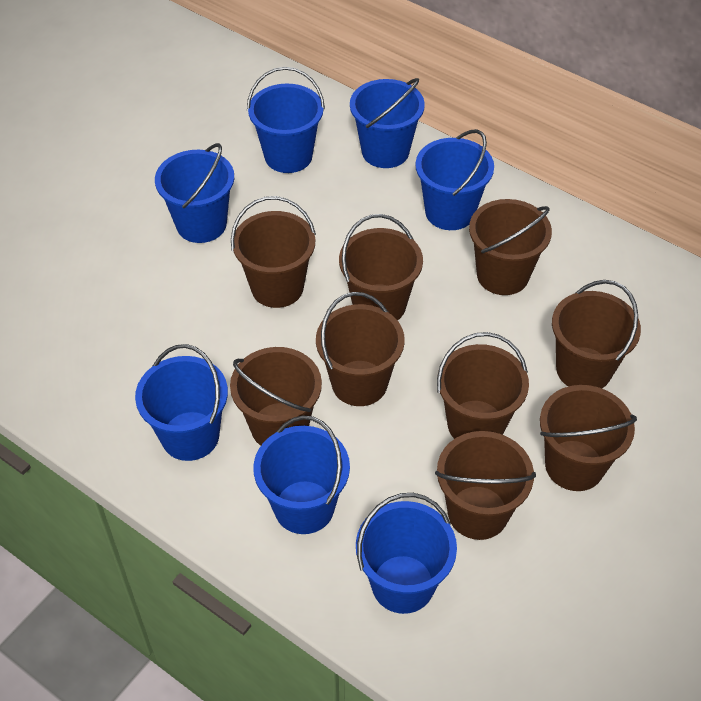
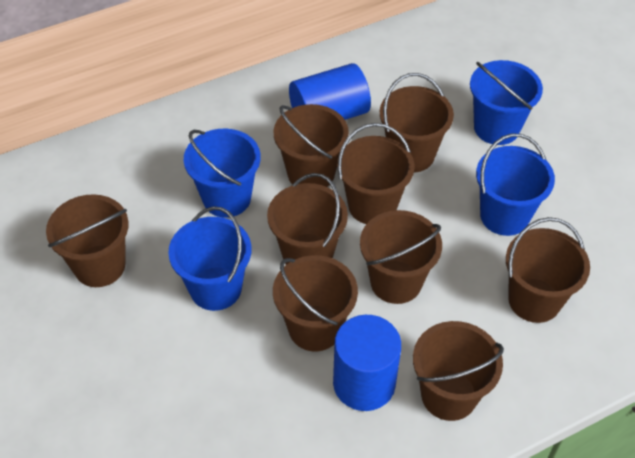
blue bucket: 7 -> 4
blue cylinder: 0 -> 2

